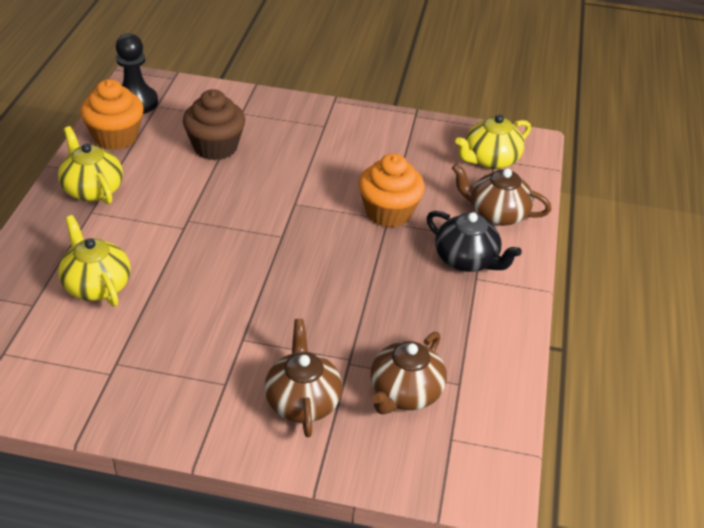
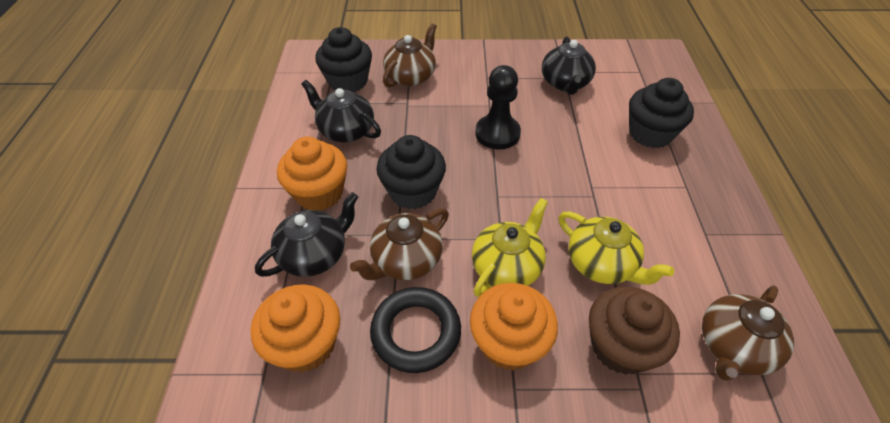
black cupcake: 0 -> 3
black ring: 0 -> 1
black teapot: 1 -> 3
orange cupcake: 2 -> 3
yellow teapot: 3 -> 2

